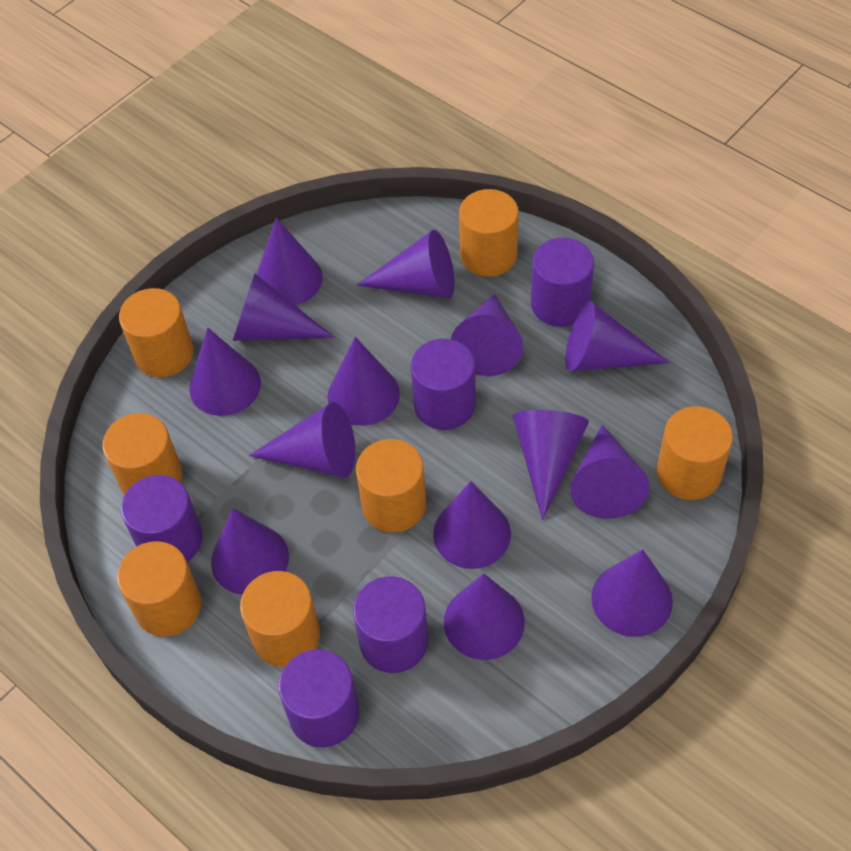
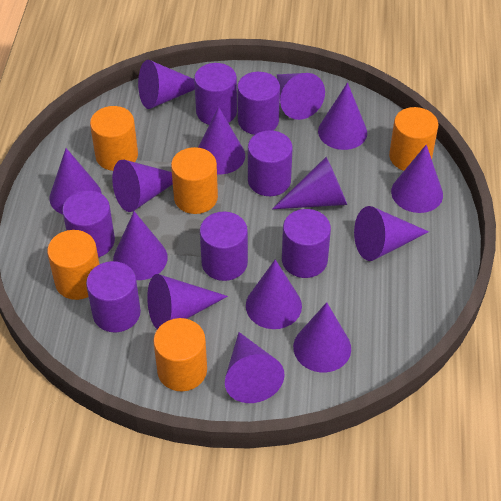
orange cylinder: 7 -> 5
purple cylinder: 5 -> 7

